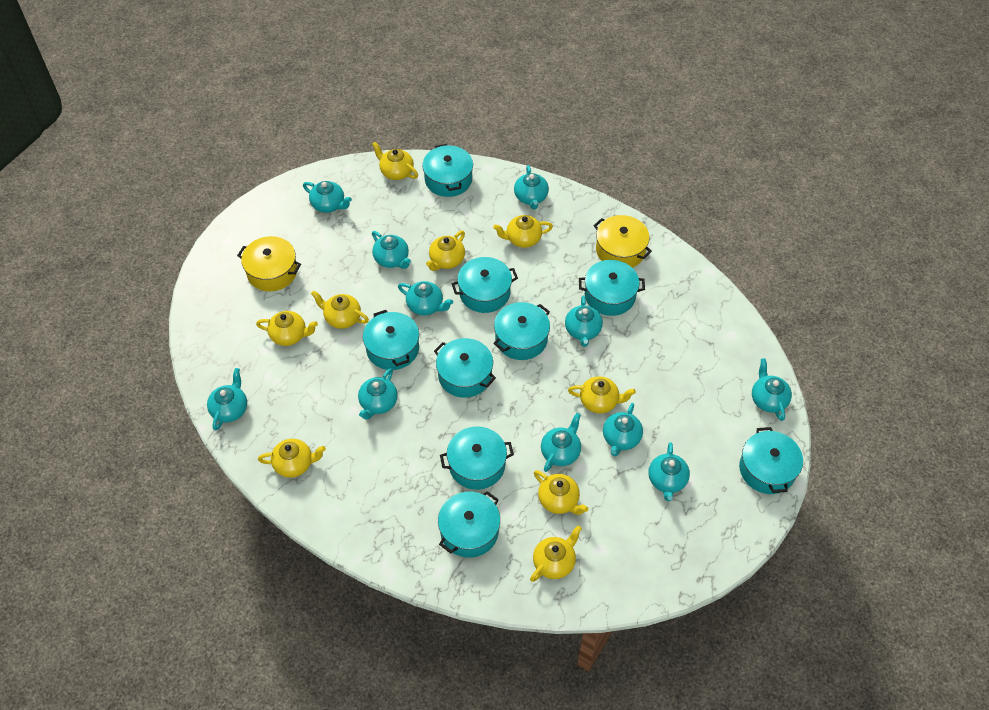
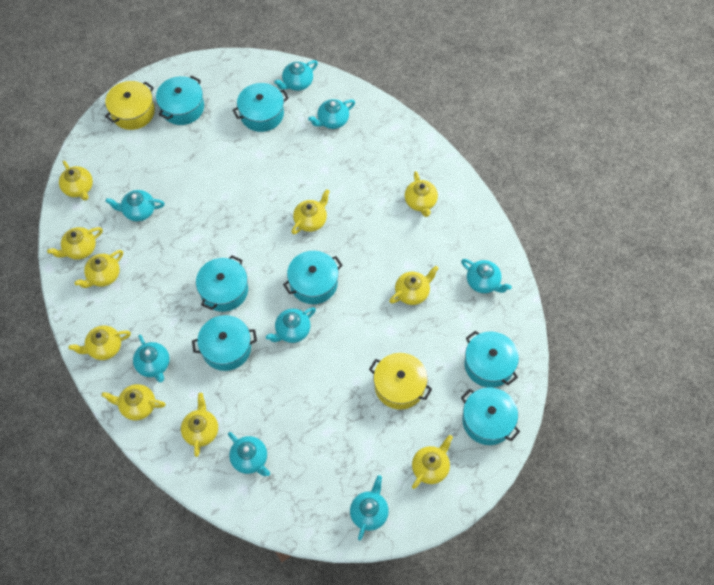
turquoise pot: 9 -> 7
turquoise teapot: 11 -> 8
yellow teapot: 9 -> 10

